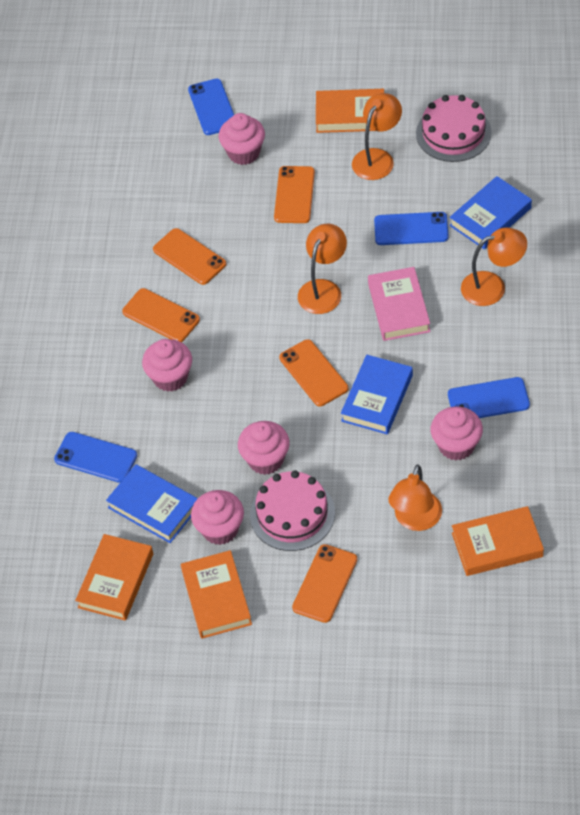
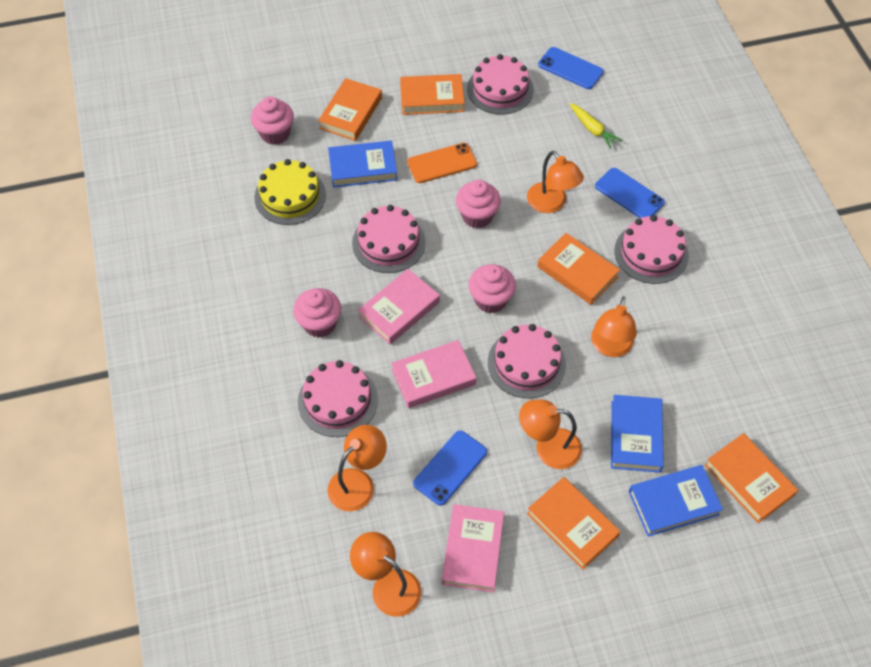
blue phone: 4 -> 3
orange book: 4 -> 5
orange lamp: 4 -> 5
orange phone: 5 -> 1
pink book: 1 -> 3
pink cake: 2 -> 5
pink cupcake: 5 -> 4
yellow cake: 0 -> 1
yellow carrot: 0 -> 1

